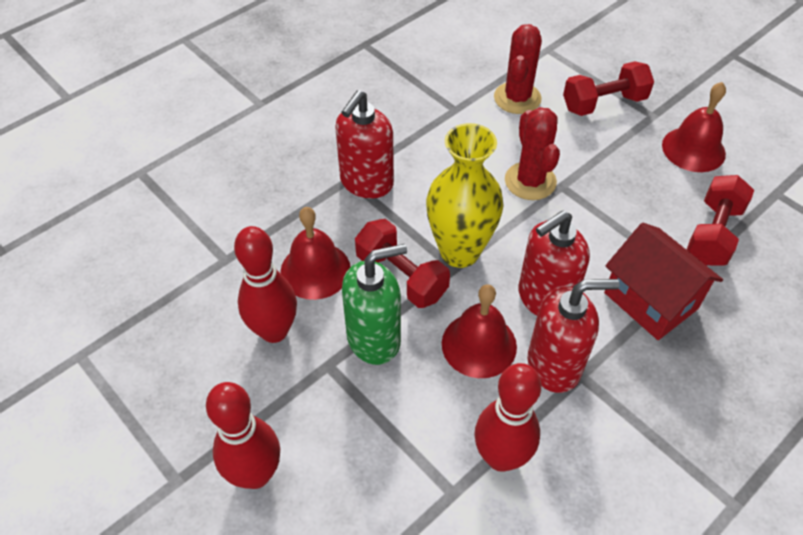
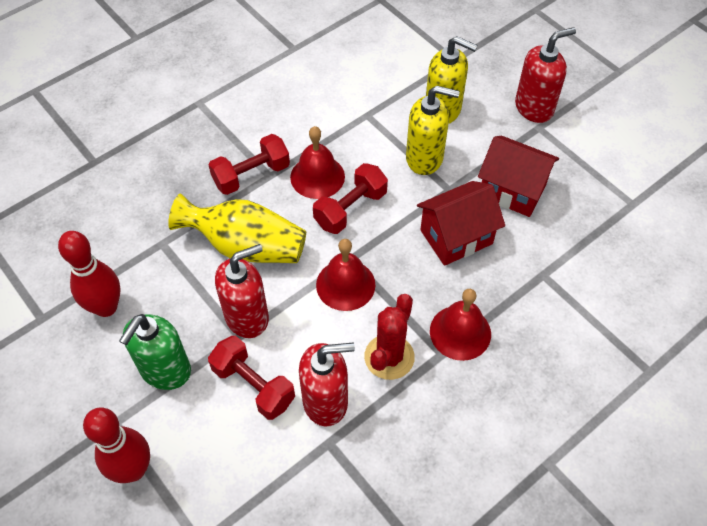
red bowling pin: 3 -> 2
red cactus: 2 -> 1
red house: 1 -> 2
yellow soap dispenser: 0 -> 2

